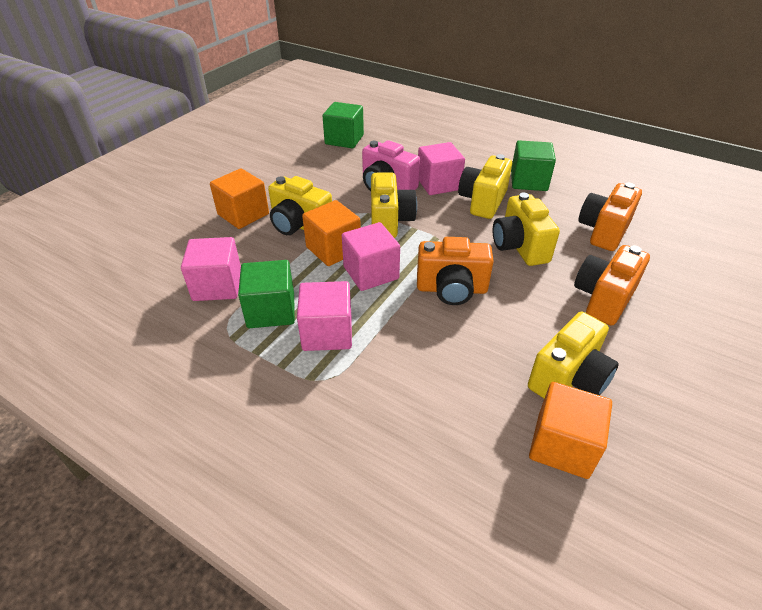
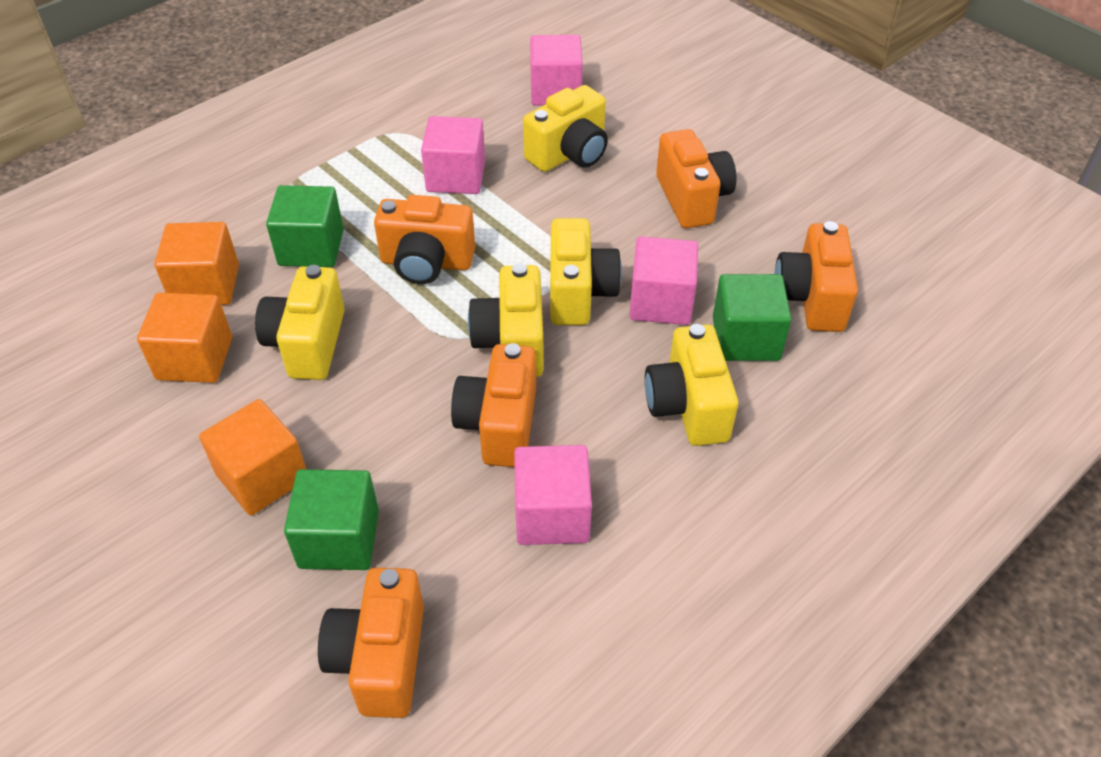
orange camera: 3 -> 5
pink camera: 1 -> 0

